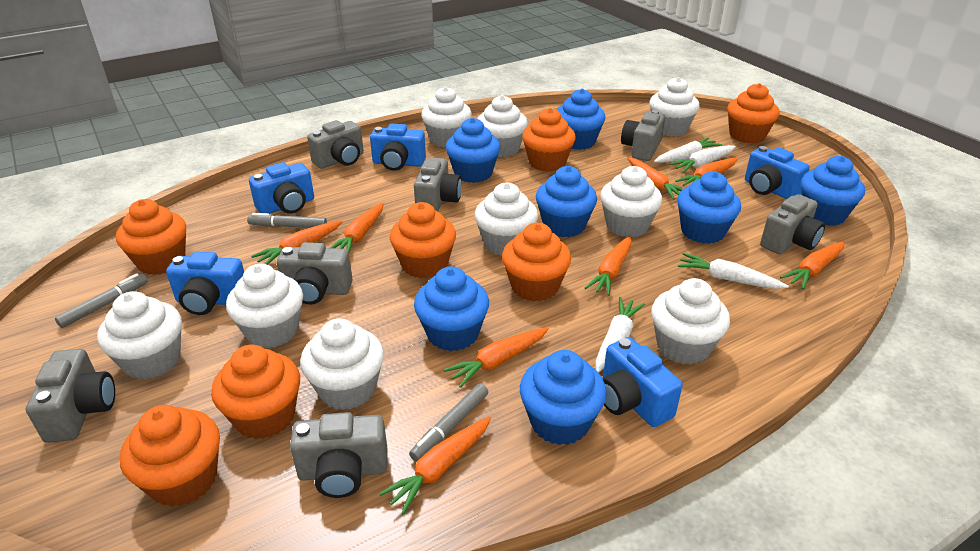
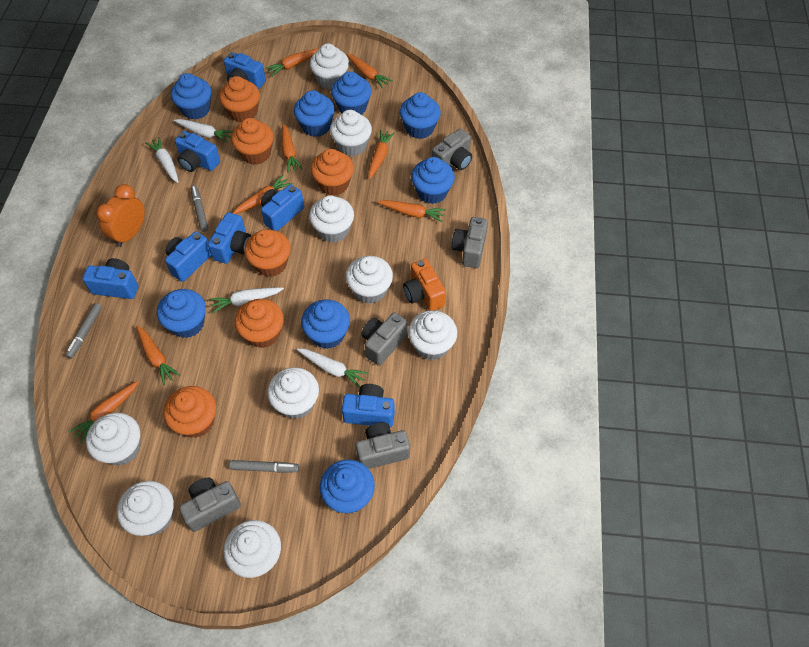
blue camera: 5 -> 7
blue cupcake: 7 -> 8
grey camera: 7 -> 5
orange camera: 0 -> 1
orange clock: 0 -> 1
orange cupcake: 7 -> 6

